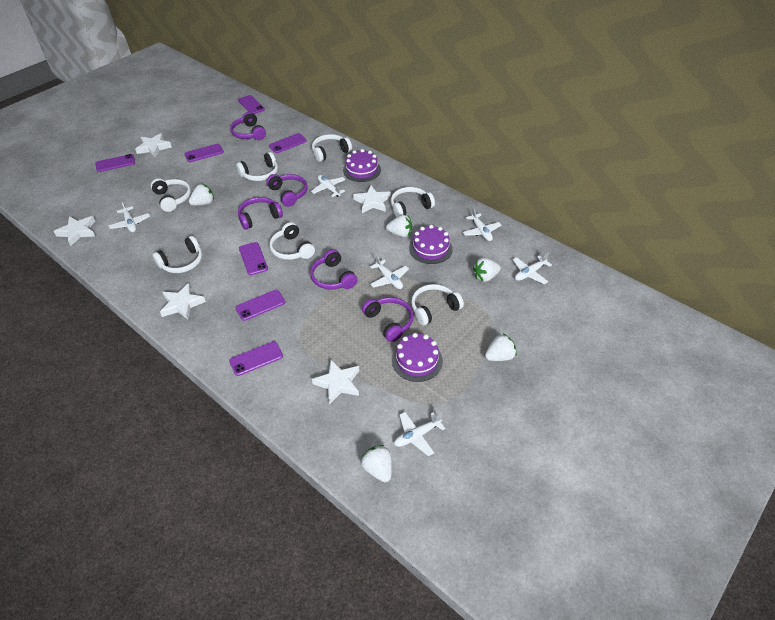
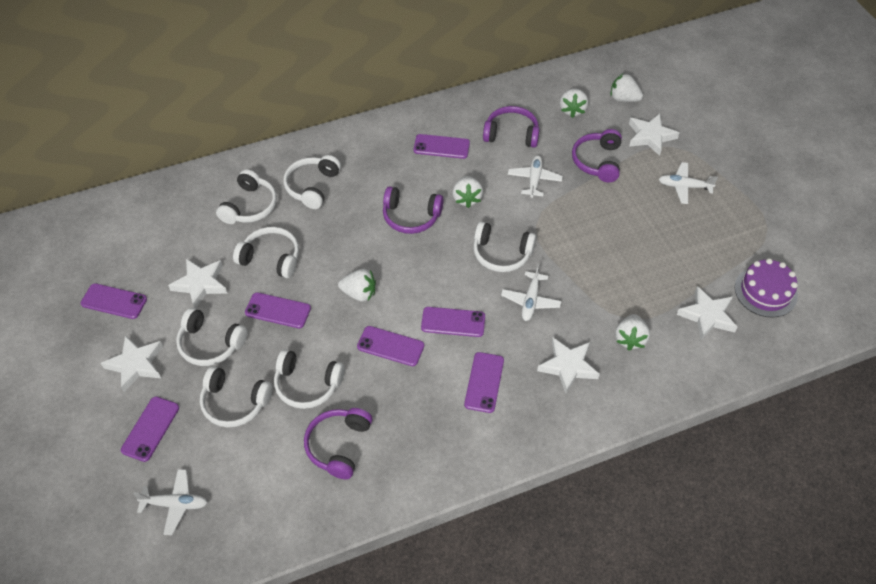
purple cake: 3 -> 1
purple headphones: 5 -> 4
white plane: 6 -> 4

